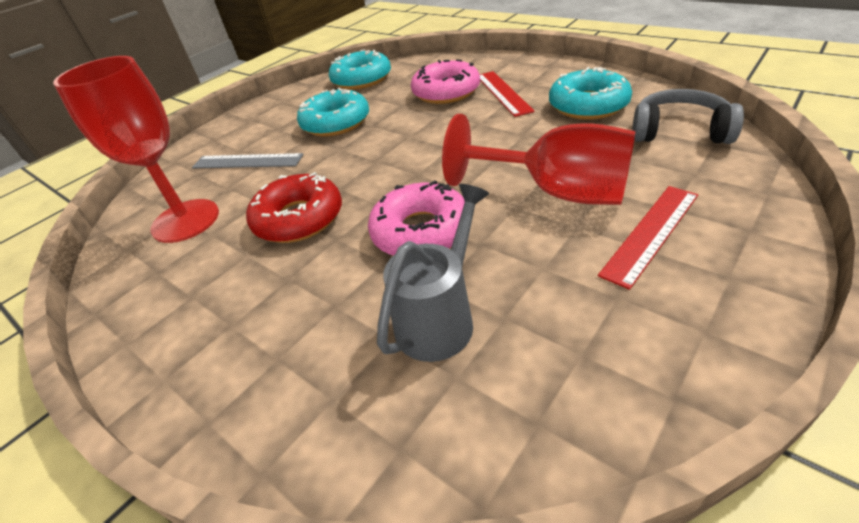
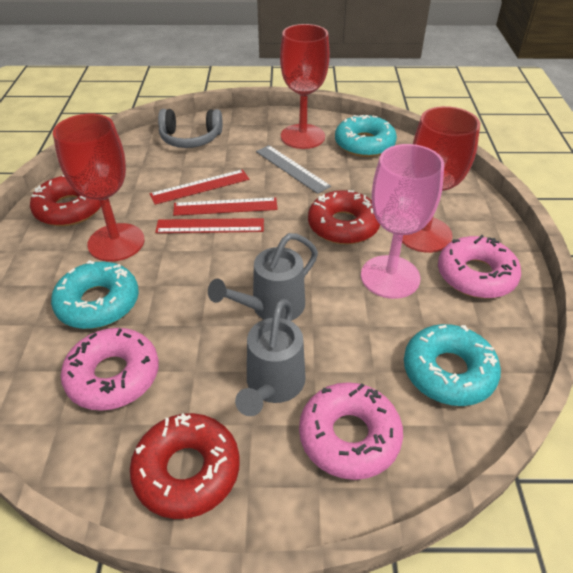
grey watering can: 1 -> 2
pink donut: 2 -> 3
pink goblet: 0 -> 1
red donut: 1 -> 3
red goblet: 2 -> 3
red ruler: 2 -> 3

